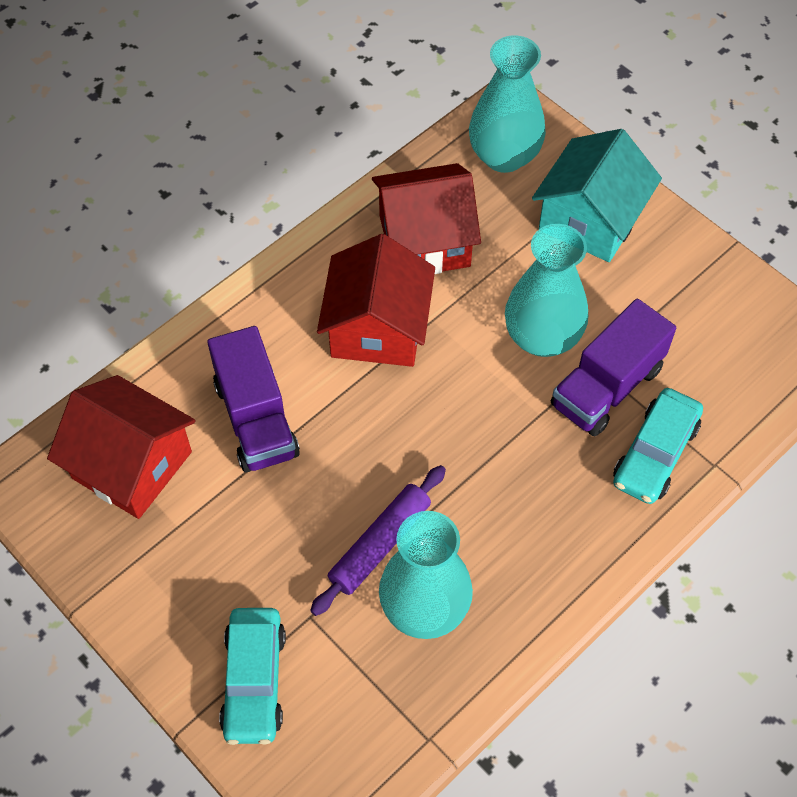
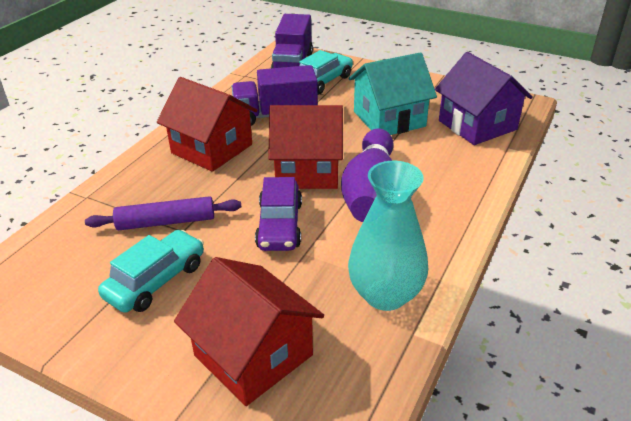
purple bowling pin: 0 -> 1
purple car: 0 -> 1
purple house: 0 -> 1
turquoise vase: 3 -> 1

